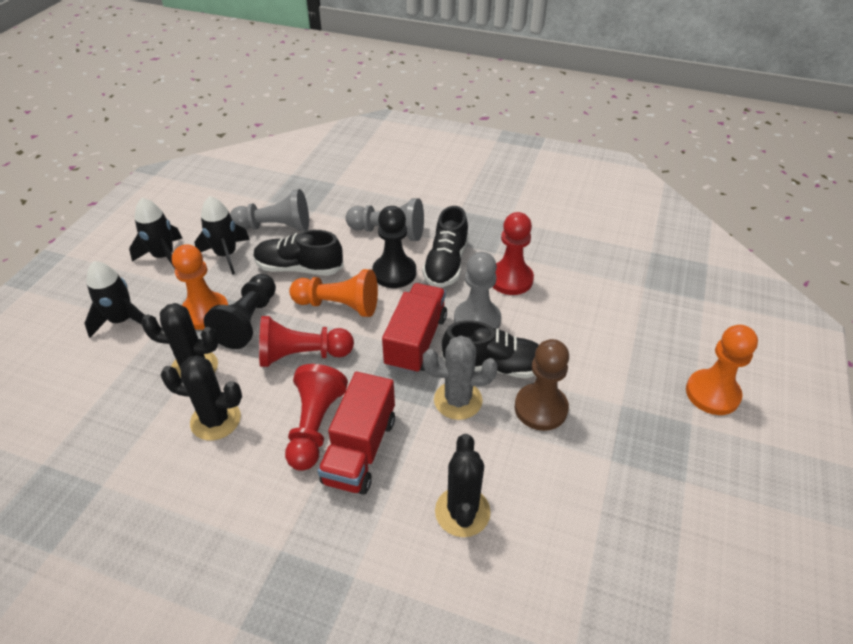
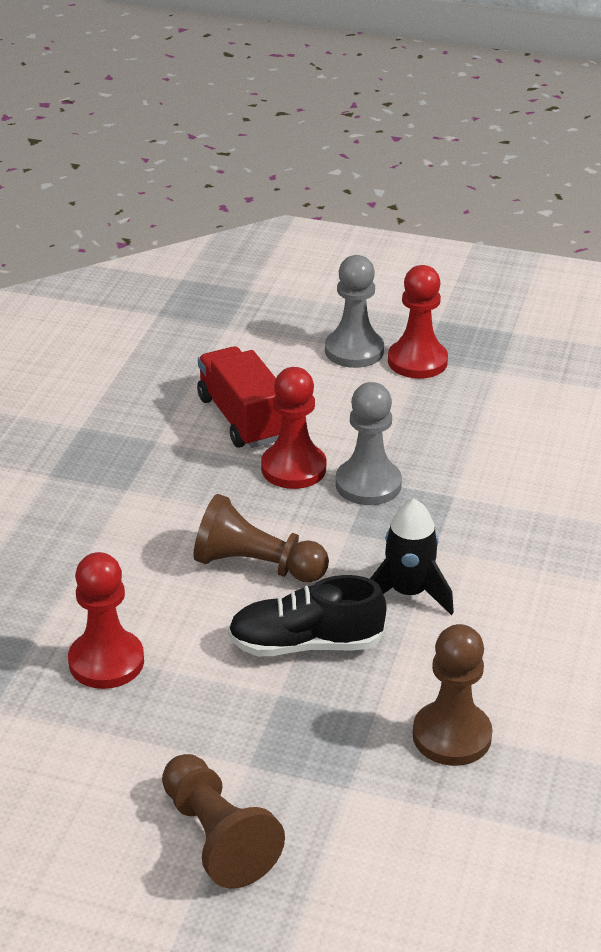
black cactus: 3 -> 0
black pawn: 2 -> 0
black rocket: 3 -> 1
black shoe: 3 -> 1
brown pawn: 1 -> 3
grey cactus: 1 -> 0
grey pawn: 3 -> 2
orange pawn: 3 -> 0
red truck: 2 -> 1

